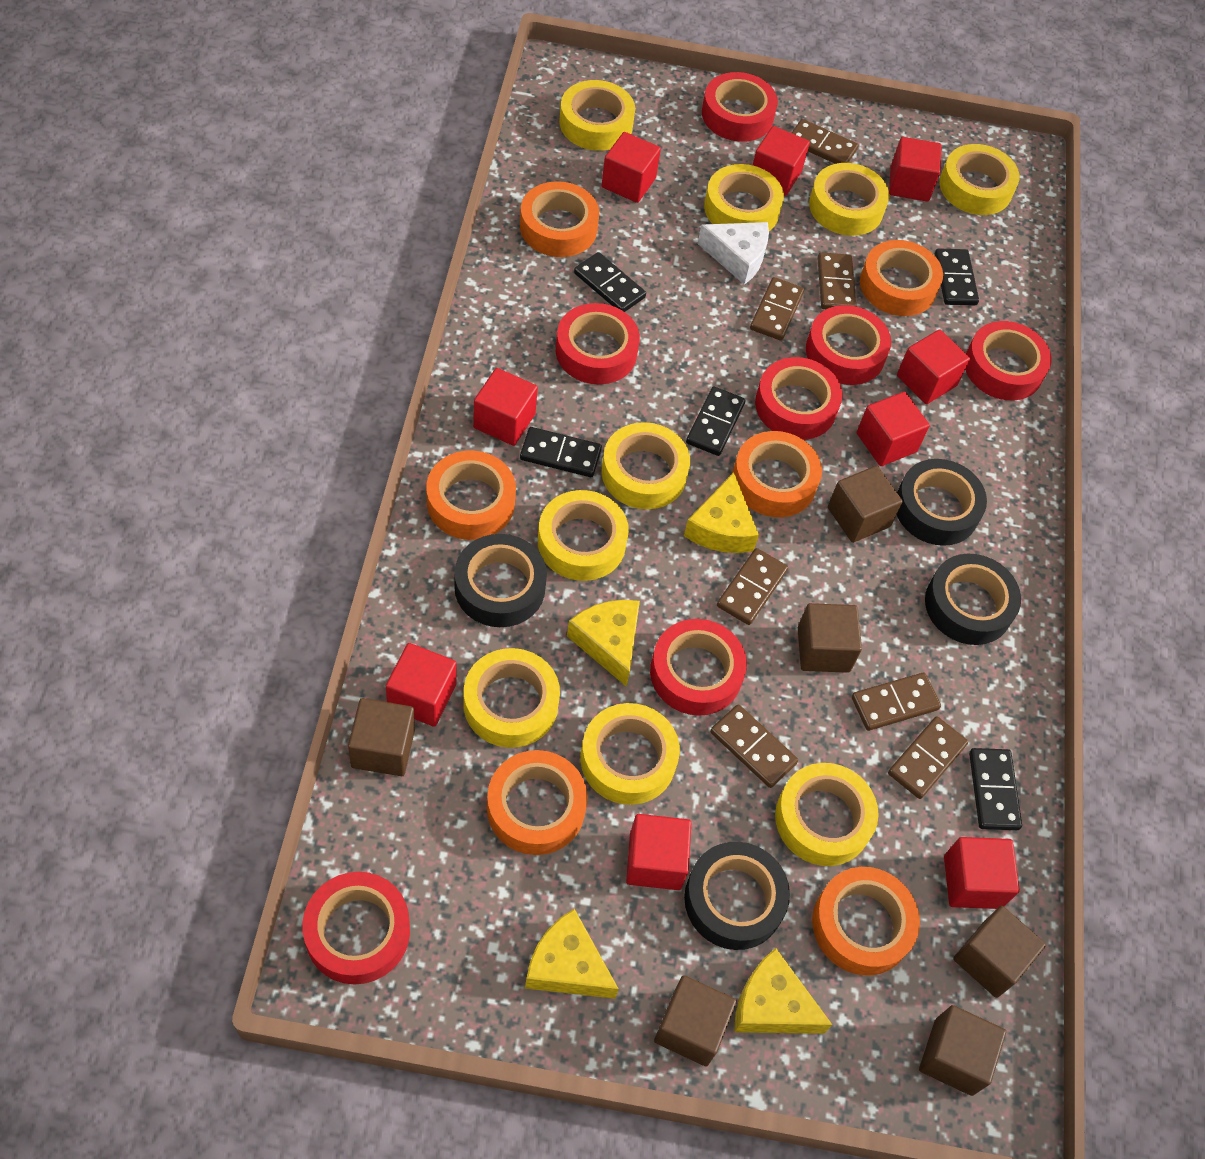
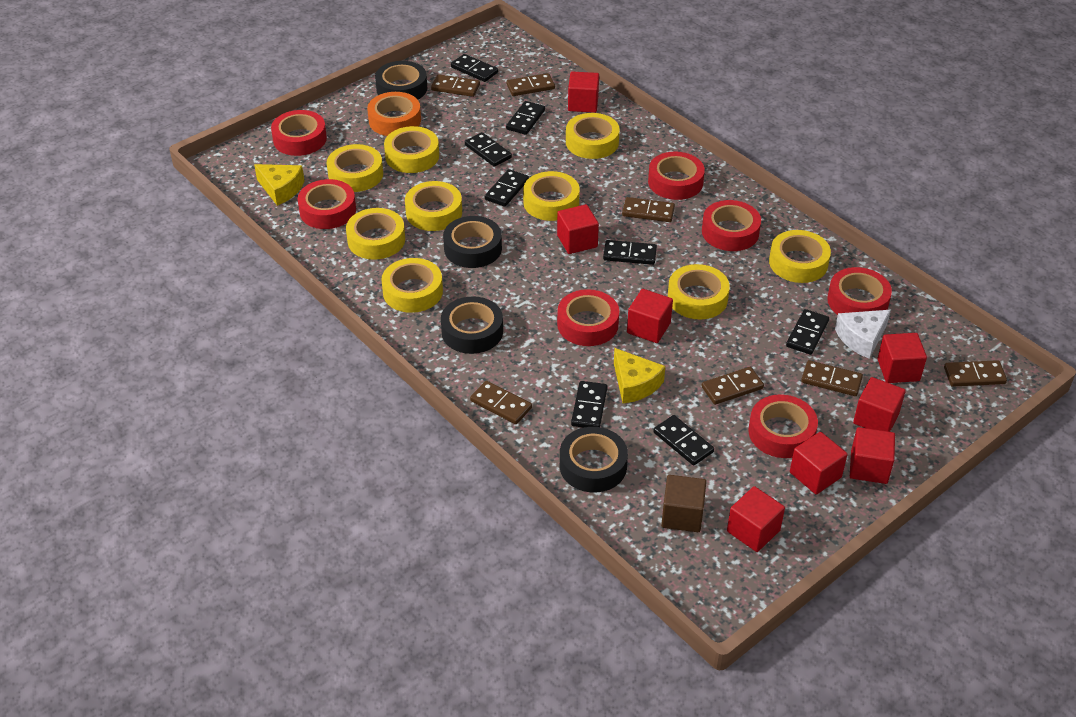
black domino: 5 -> 8
brown cube: 6 -> 1
orange tape: 6 -> 1
red cube: 9 -> 8
yellow cheese: 4 -> 2

